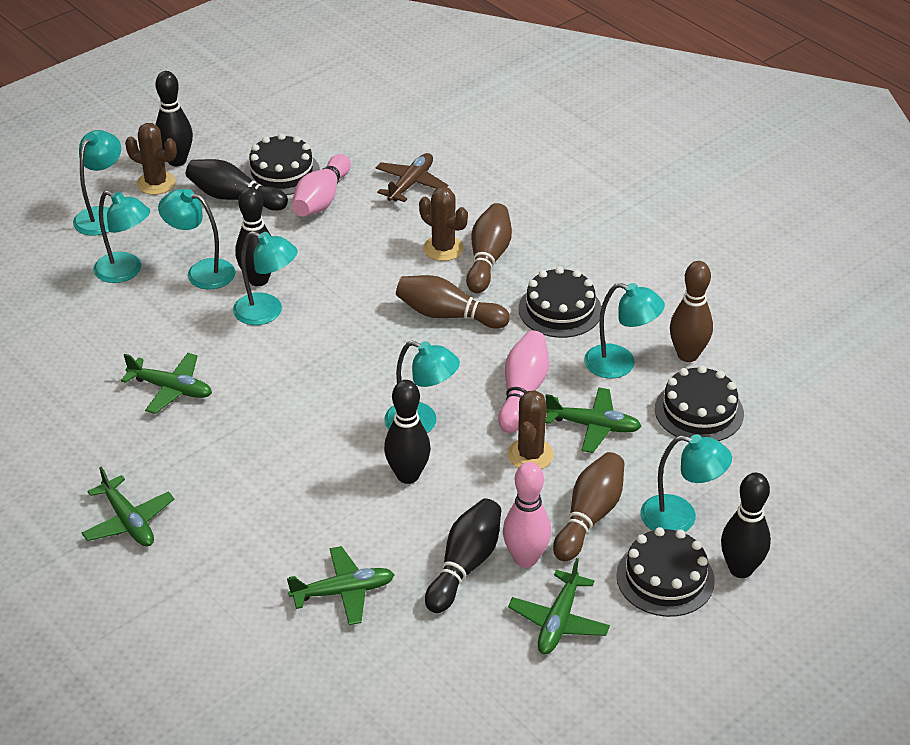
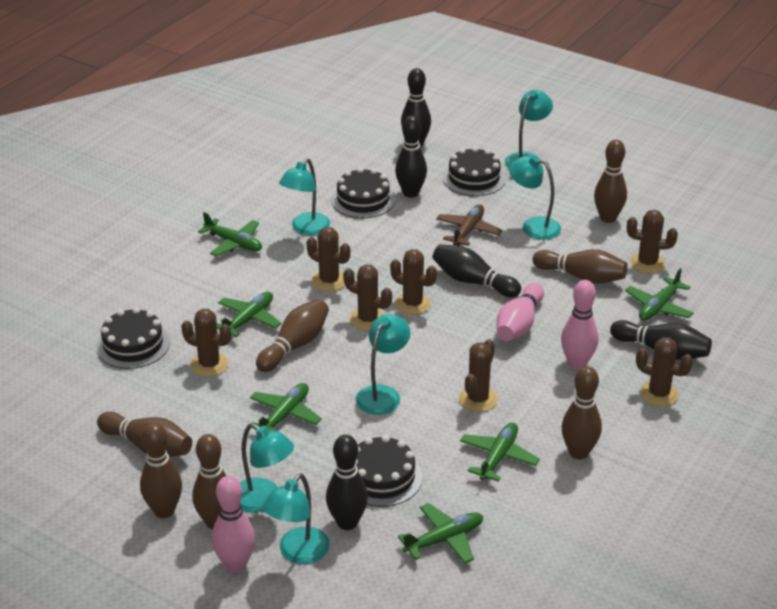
black bowling pin: 6 -> 5
brown bowling pin: 4 -> 7
brown cactus: 3 -> 7
green plane: 5 -> 6
turquoise lamp: 7 -> 6

